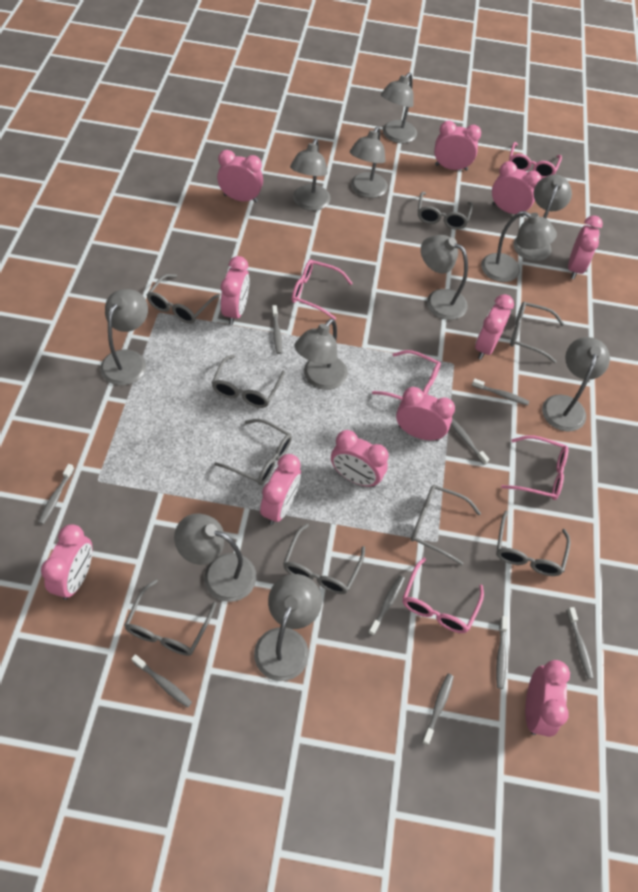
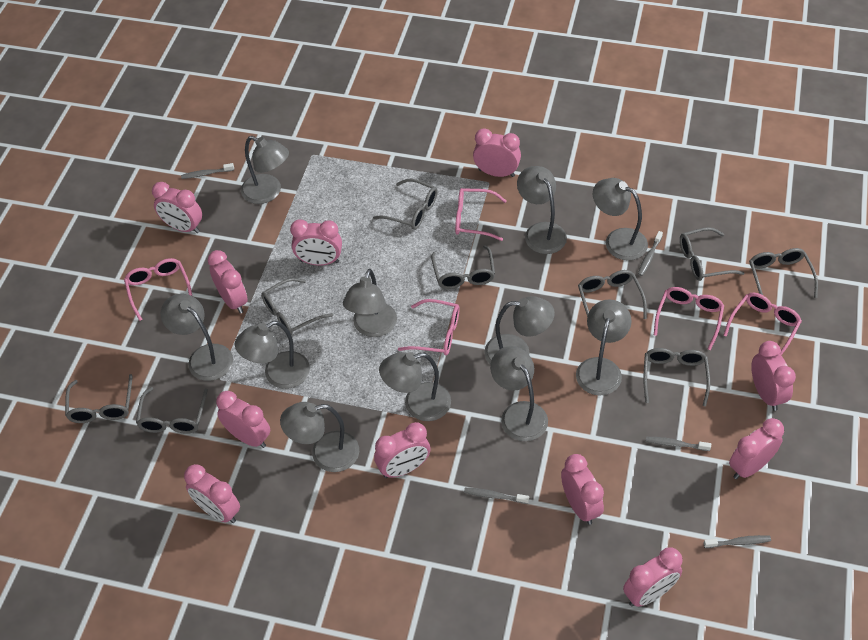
grey toothbrush: 9 -> 5

